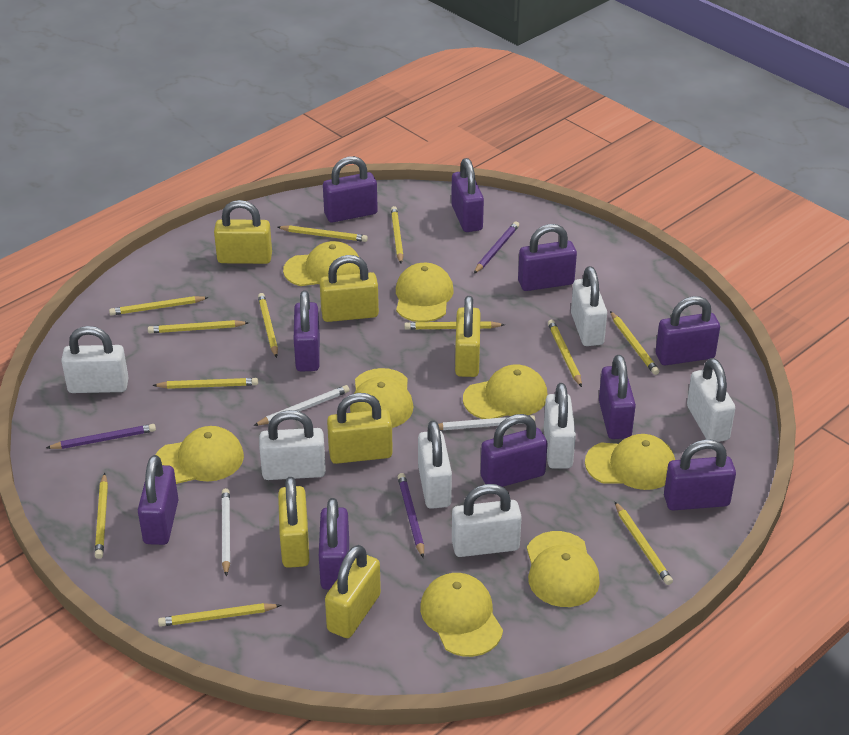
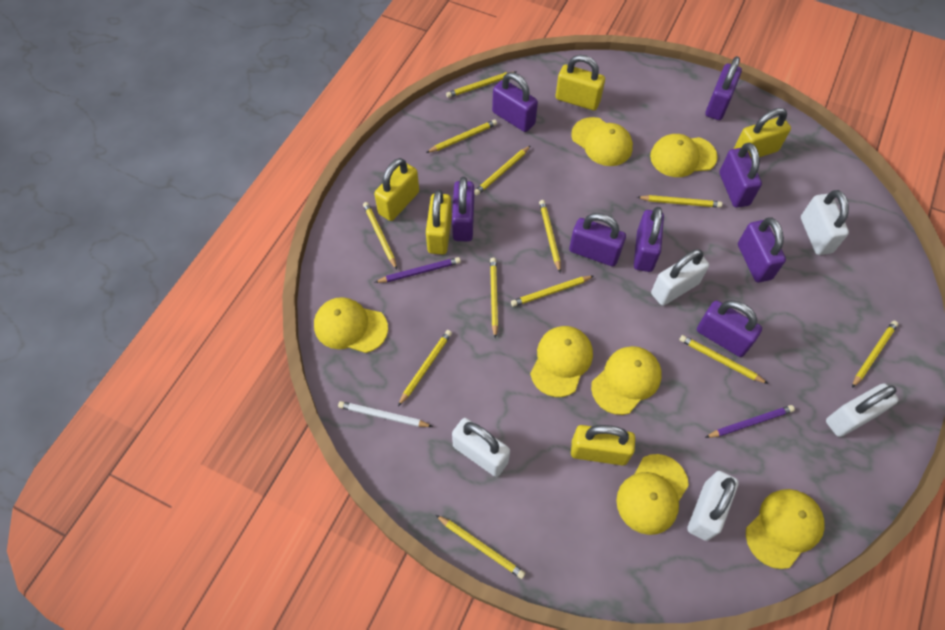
purple padlock: 10 -> 8
purple pencil: 3 -> 2
white padlock: 7 -> 5
white pencil: 3 -> 1
yellow cap: 8 -> 7
yellow padlock: 6 -> 5

